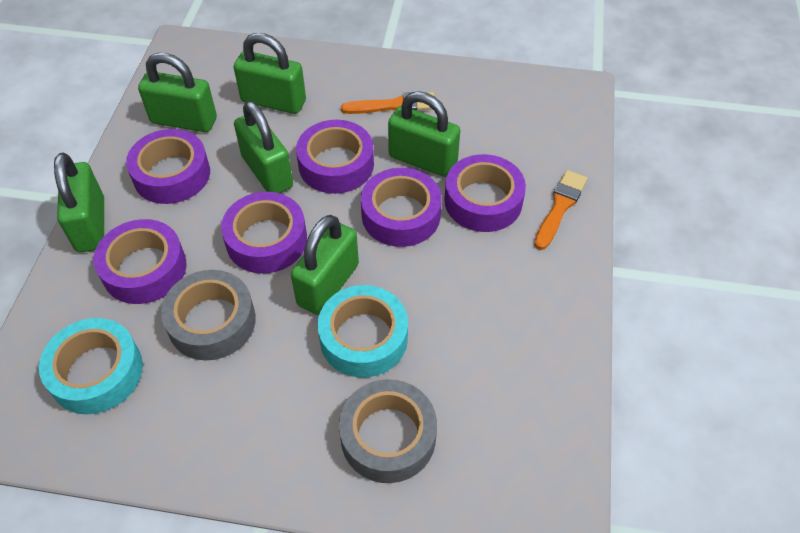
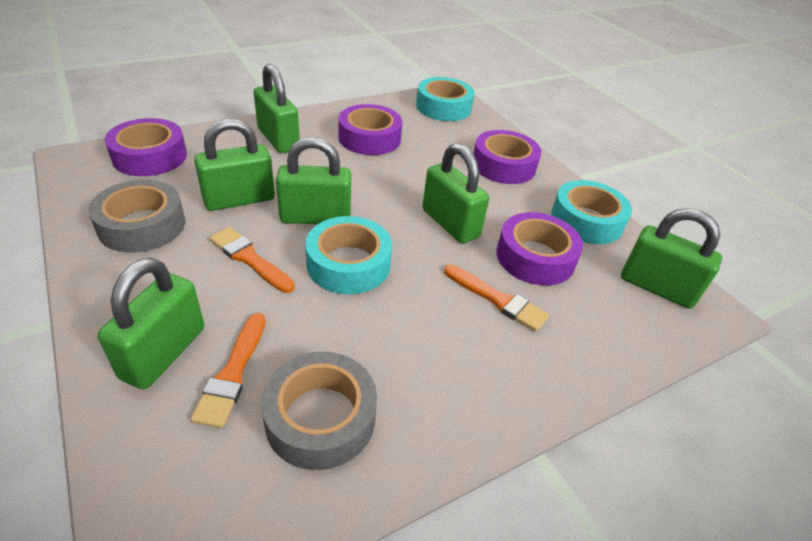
orange brush: 2 -> 3
purple tape: 6 -> 4
turquoise tape: 2 -> 3

